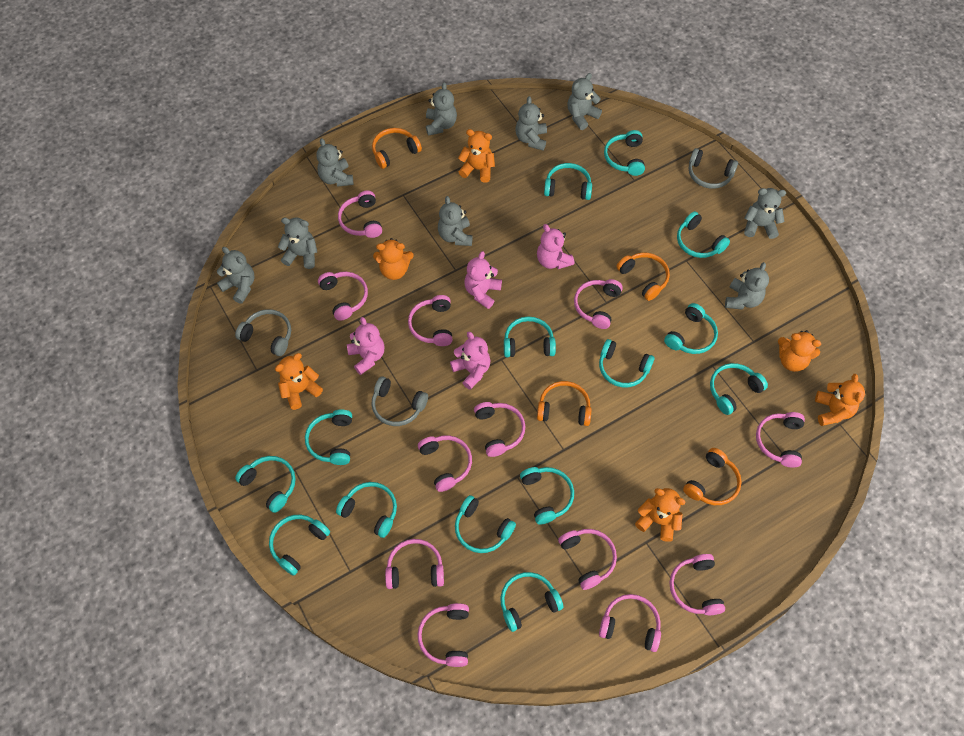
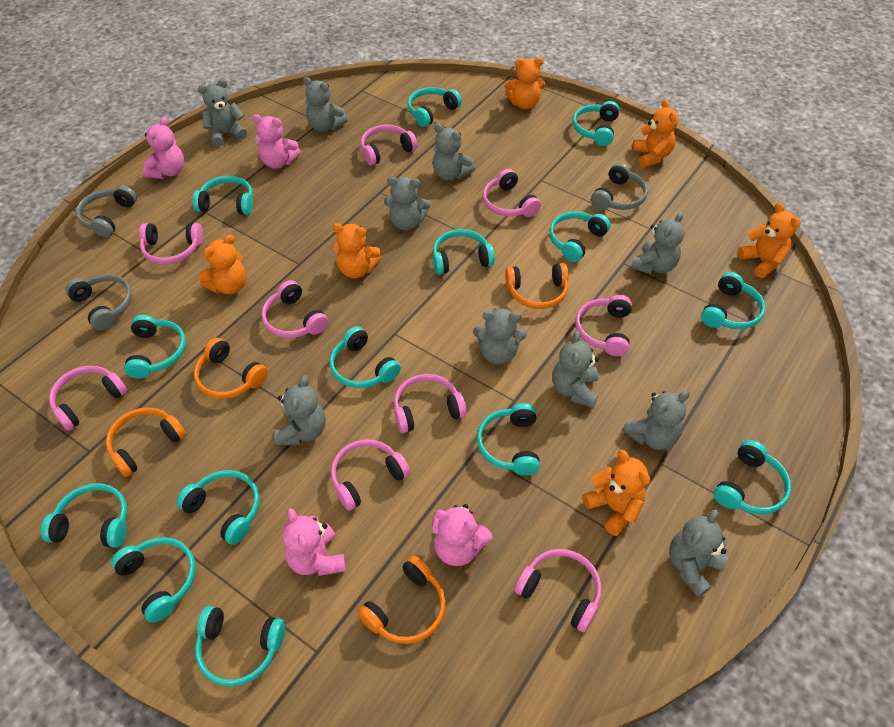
grey teddy bear: 9 -> 10
pink headphones: 12 -> 9

